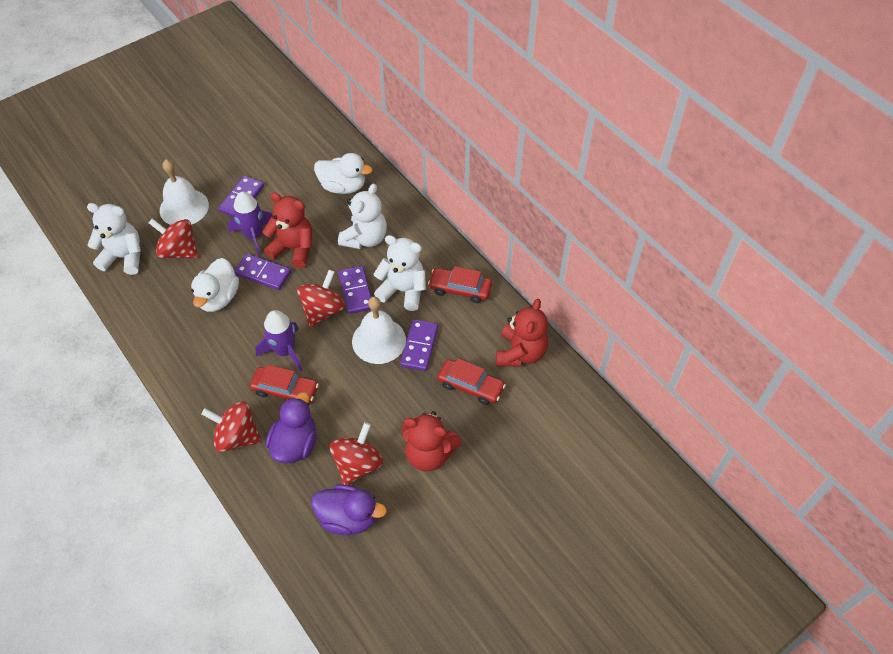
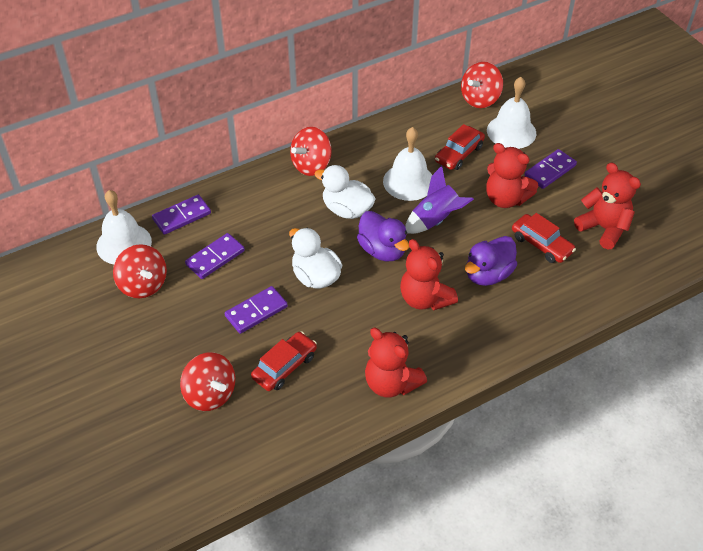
purple rocket: 2 -> 1
red teddy bear: 3 -> 4
white bell: 2 -> 3
white teddy bear: 3 -> 0

